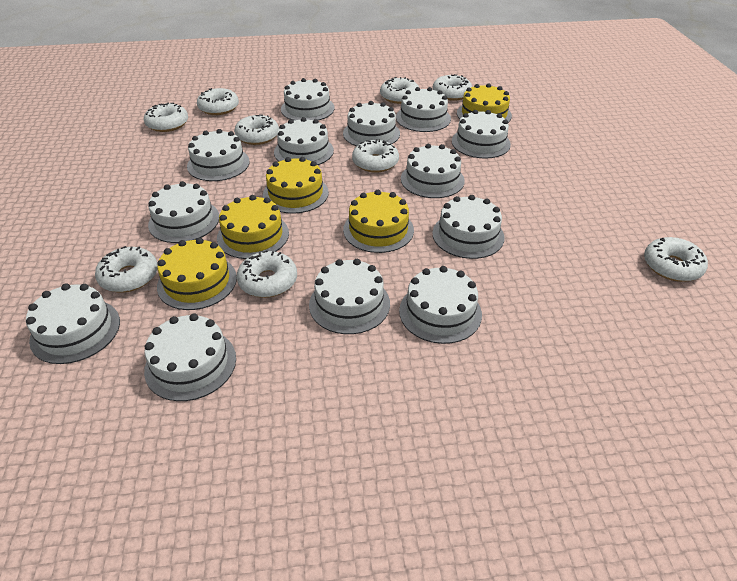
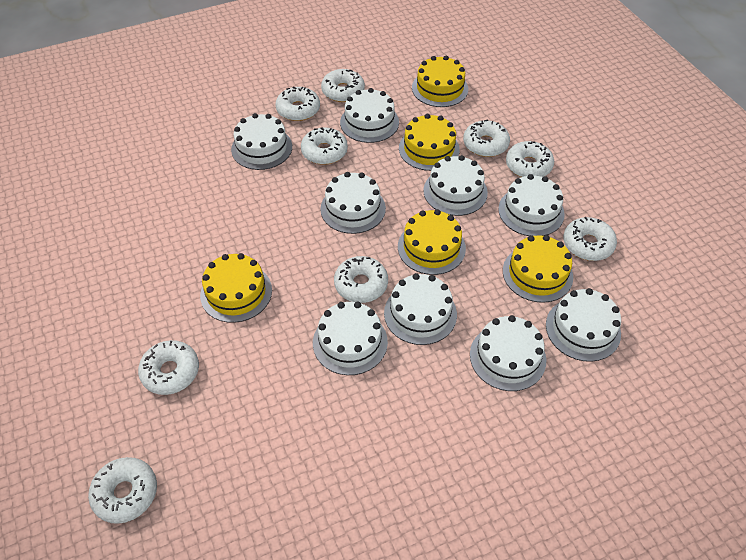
white cake: 13 -> 9

